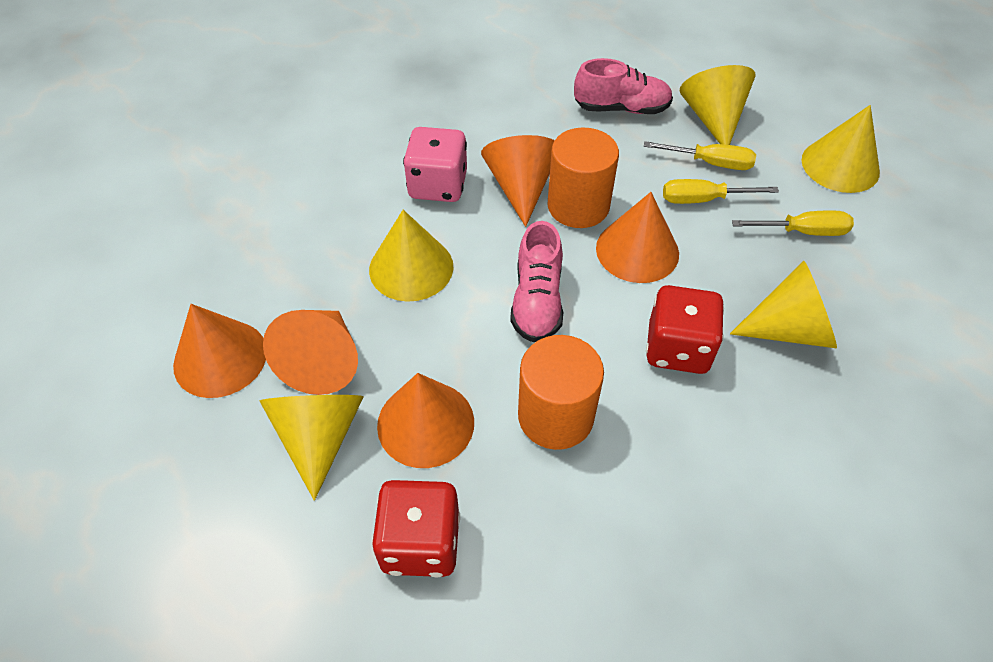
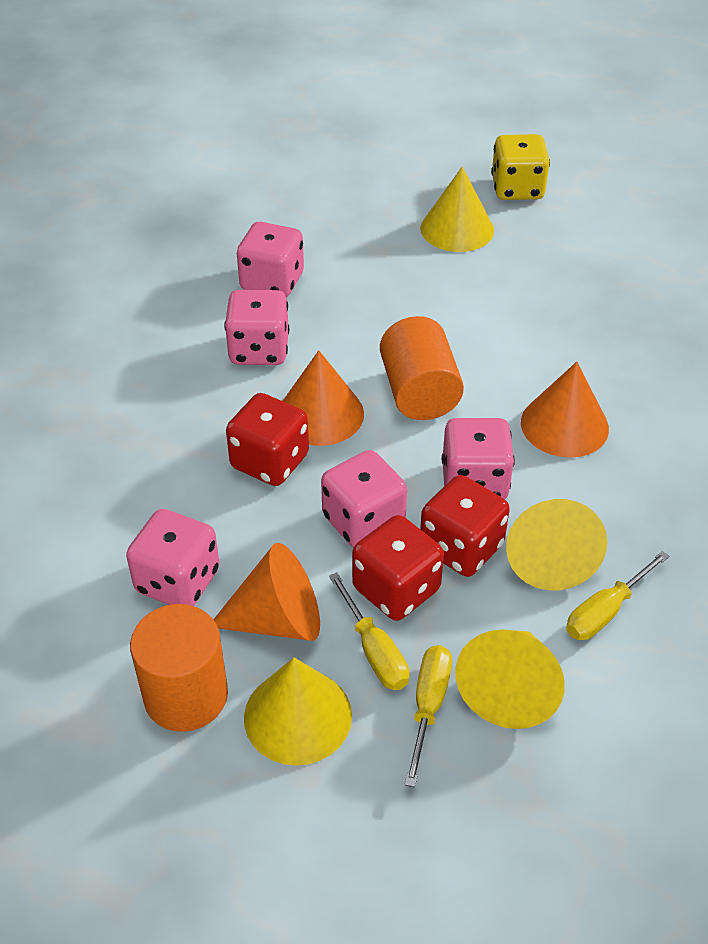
orange cone: 5 -> 3
pink dice: 1 -> 5
pink shoe: 2 -> 0
red dice: 2 -> 3
yellow cone: 5 -> 4
yellow dice: 0 -> 1

